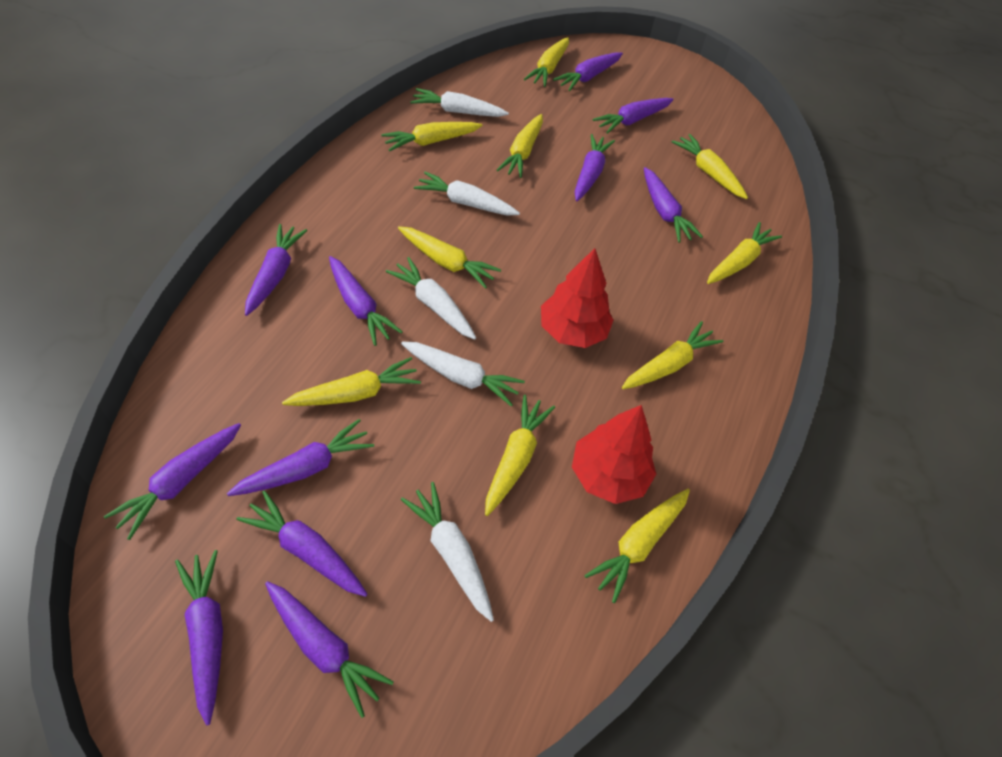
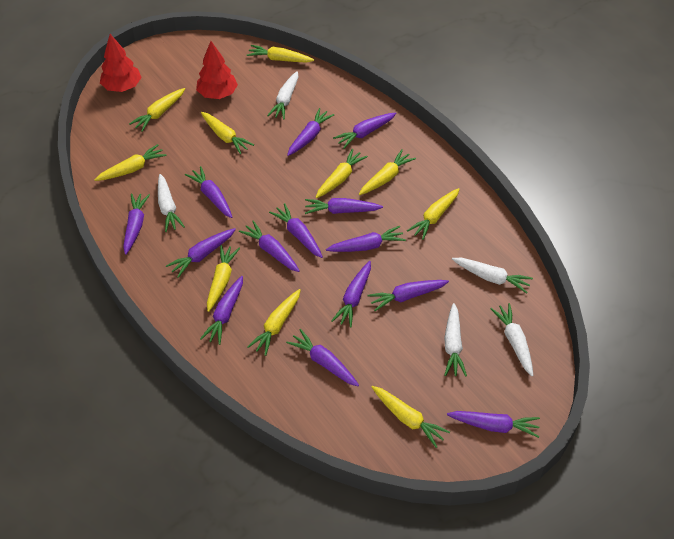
purple carrot: 11 -> 14

